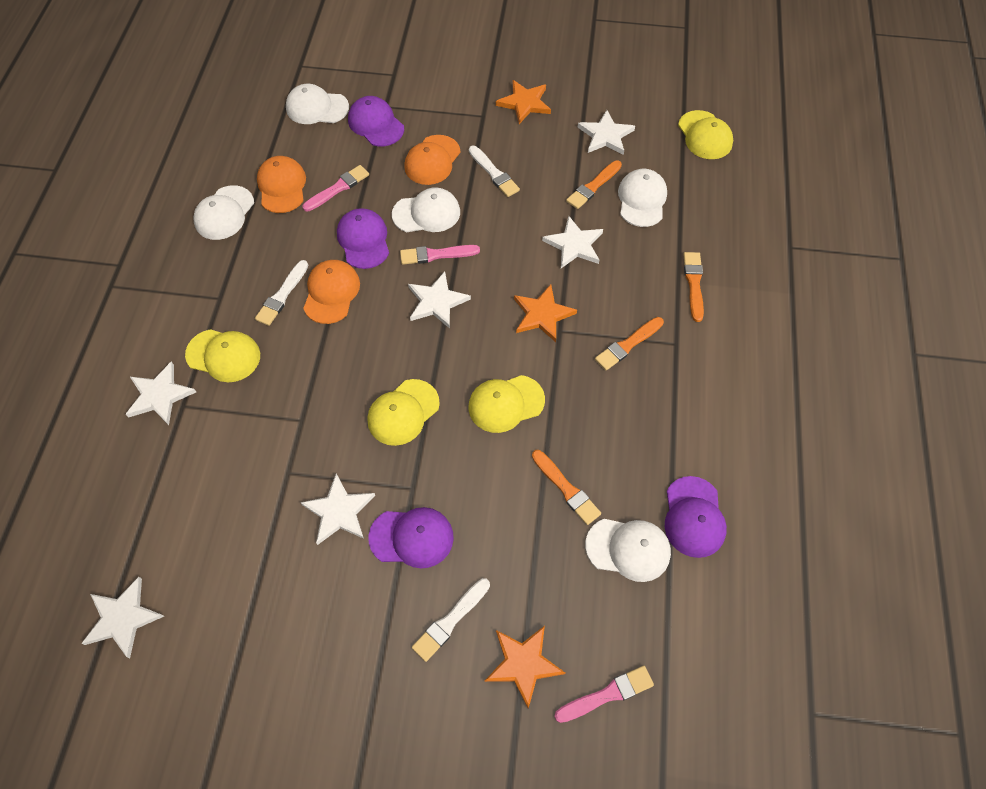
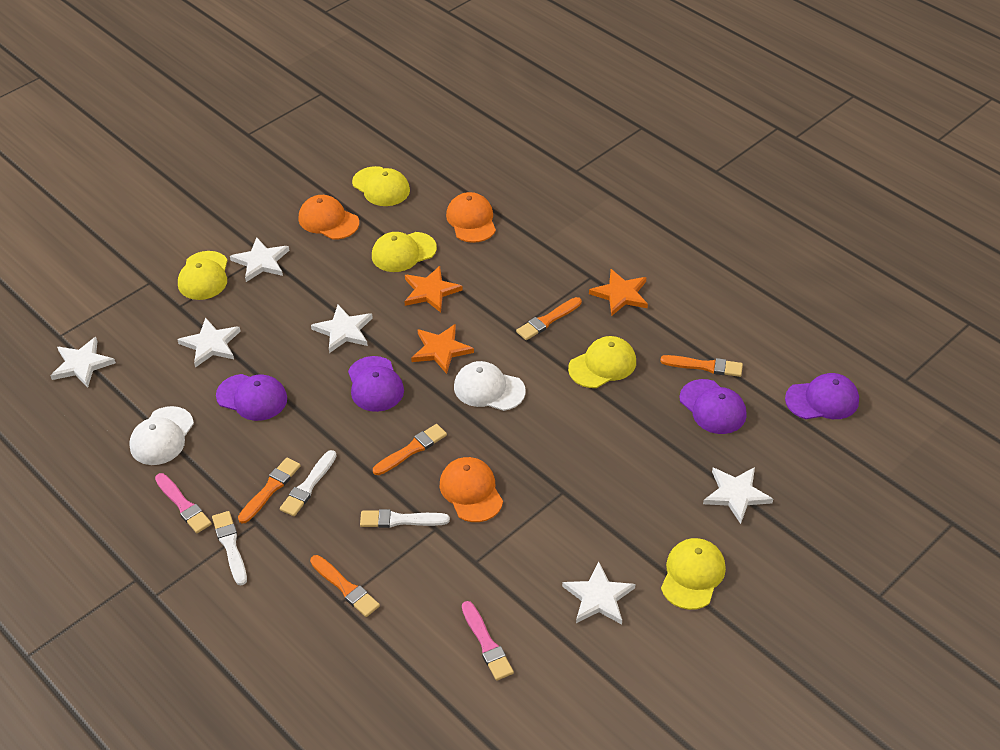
orange brush: 4 -> 5
pink brush: 3 -> 2
white cap: 5 -> 2
yellow cap: 4 -> 5

